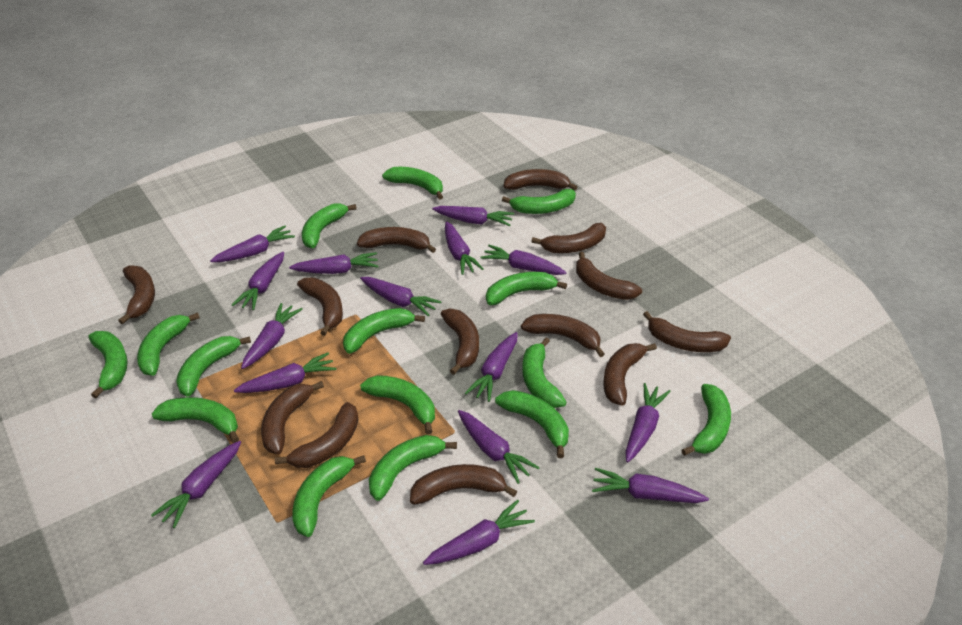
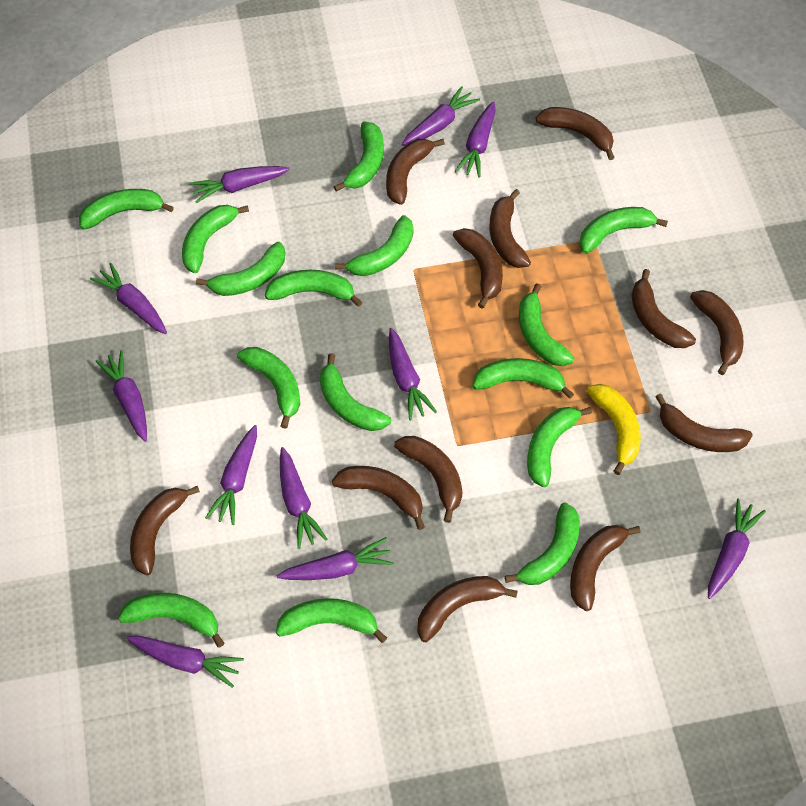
brown banana: 13 -> 12
purple carrot: 15 -> 11
yellow banana: 0 -> 1

